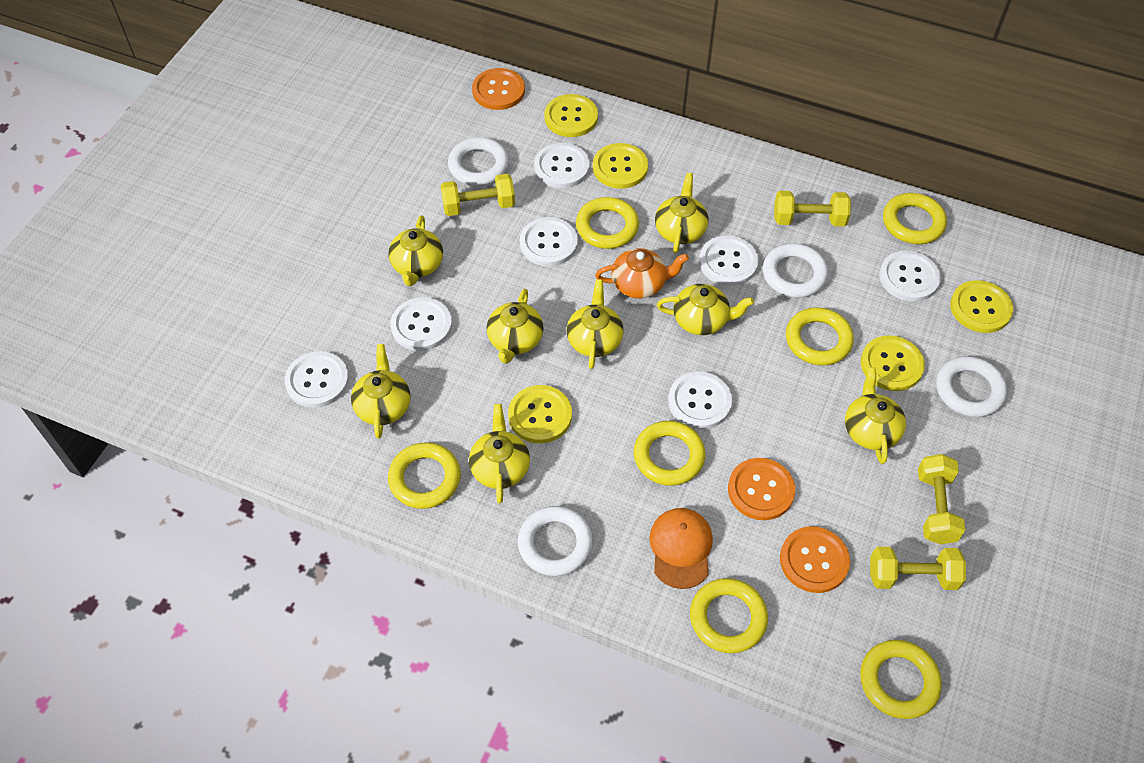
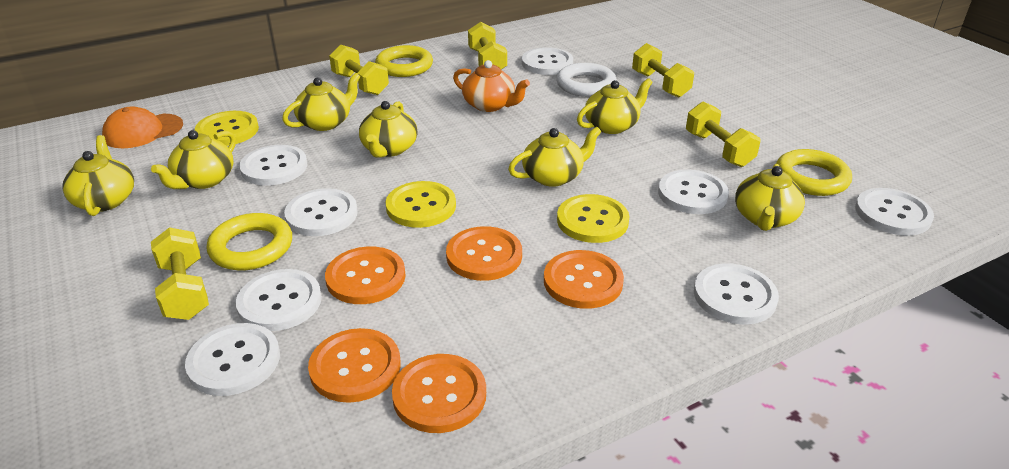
orange button: 3 -> 5
white button: 7 -> 8
white ring: 4 -> 1
yellow button: 5 -> 3
yellow dumbbell: 4 -> 5
yellow ring: 7 -> 3
yellow teapot: 8 -> 7

